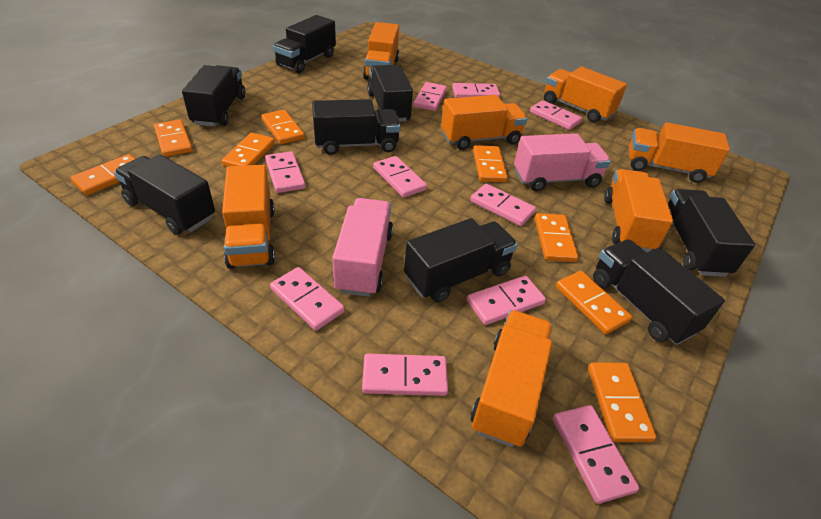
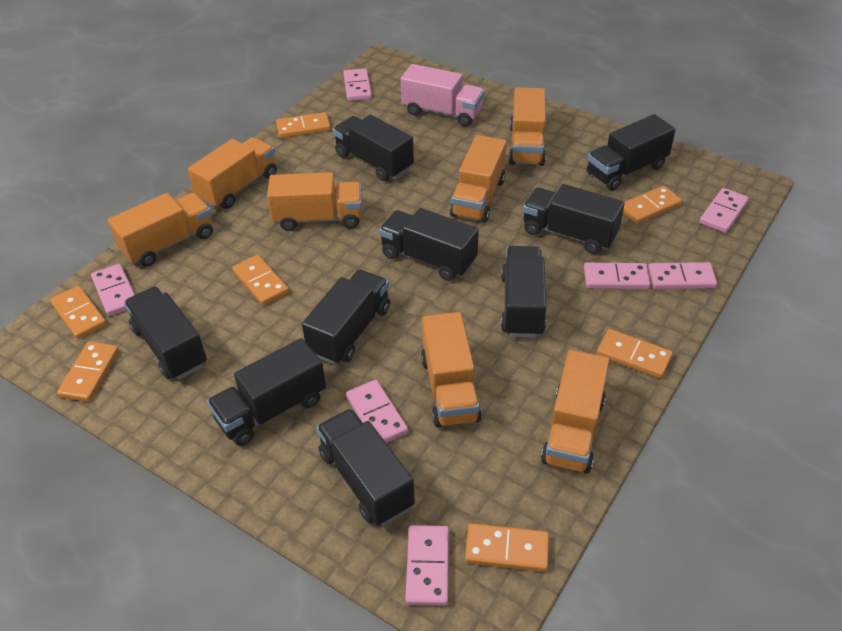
black truck: 8 -> 9
orange domino: 8 -> 7
pink domino: 10 -> 7
pink truck: 2 -> 1

